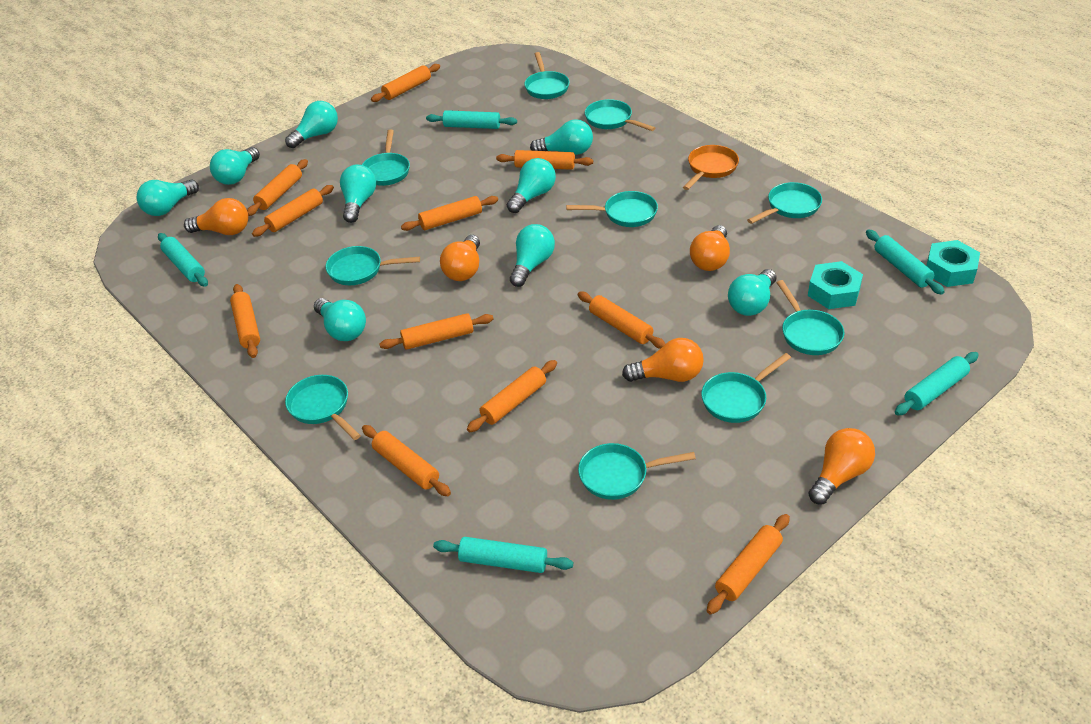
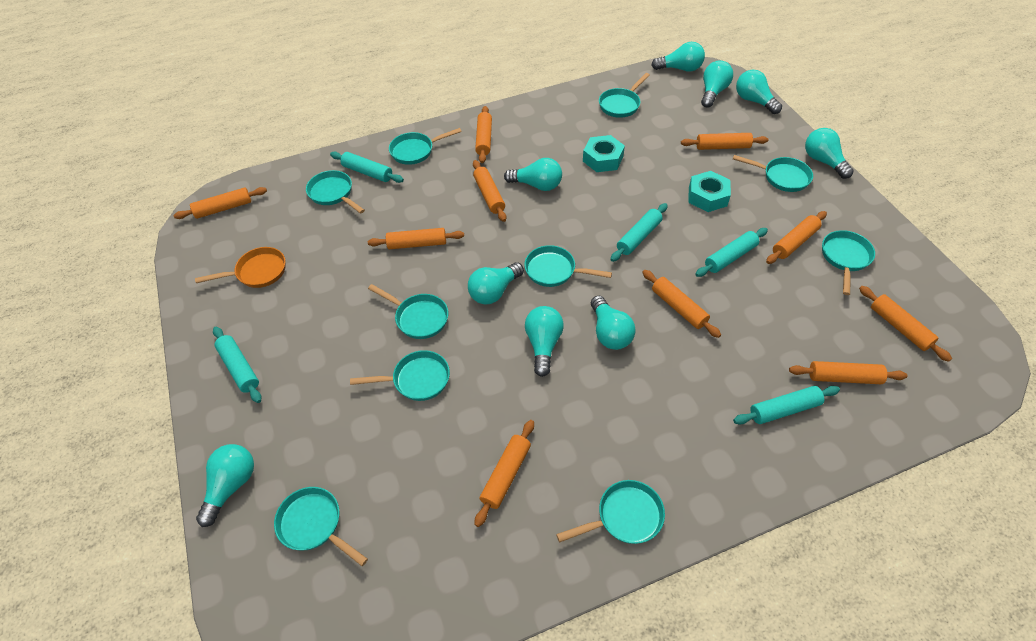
orange light bulb: 5 -> 0
orange rolling pin: 11 -> 10

